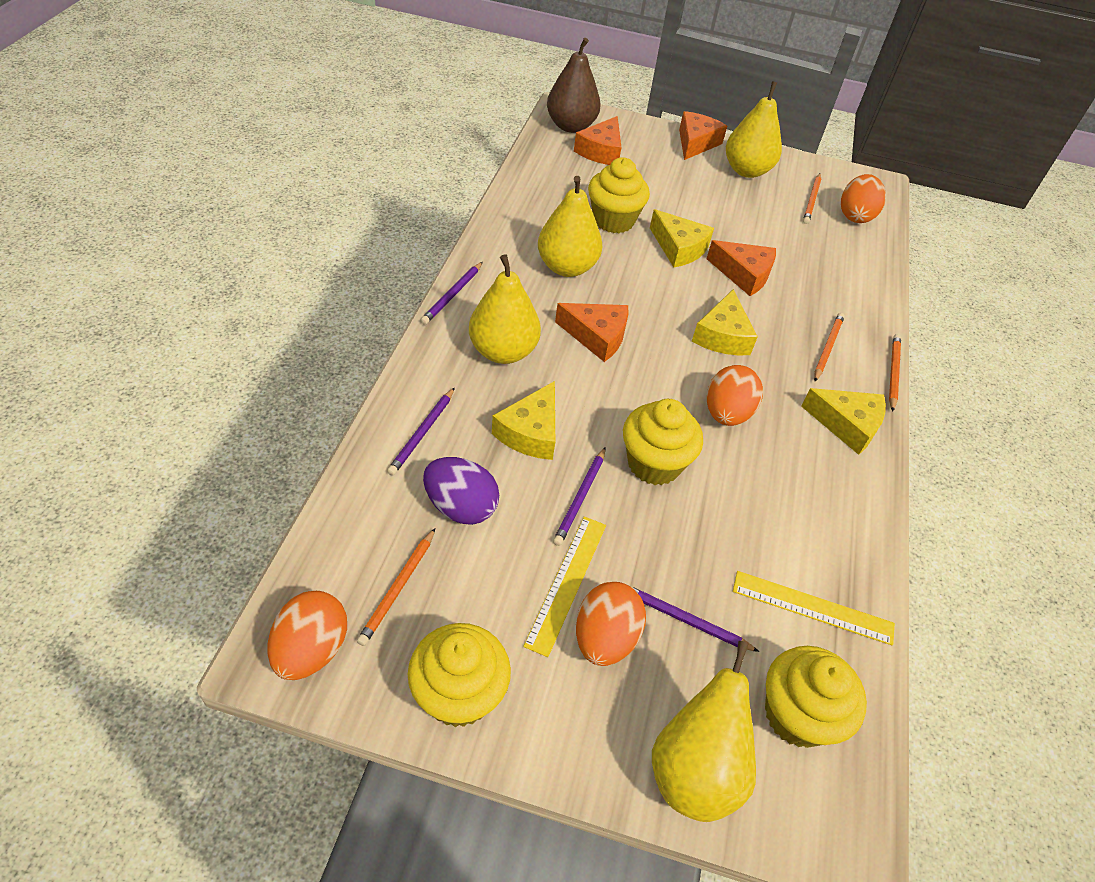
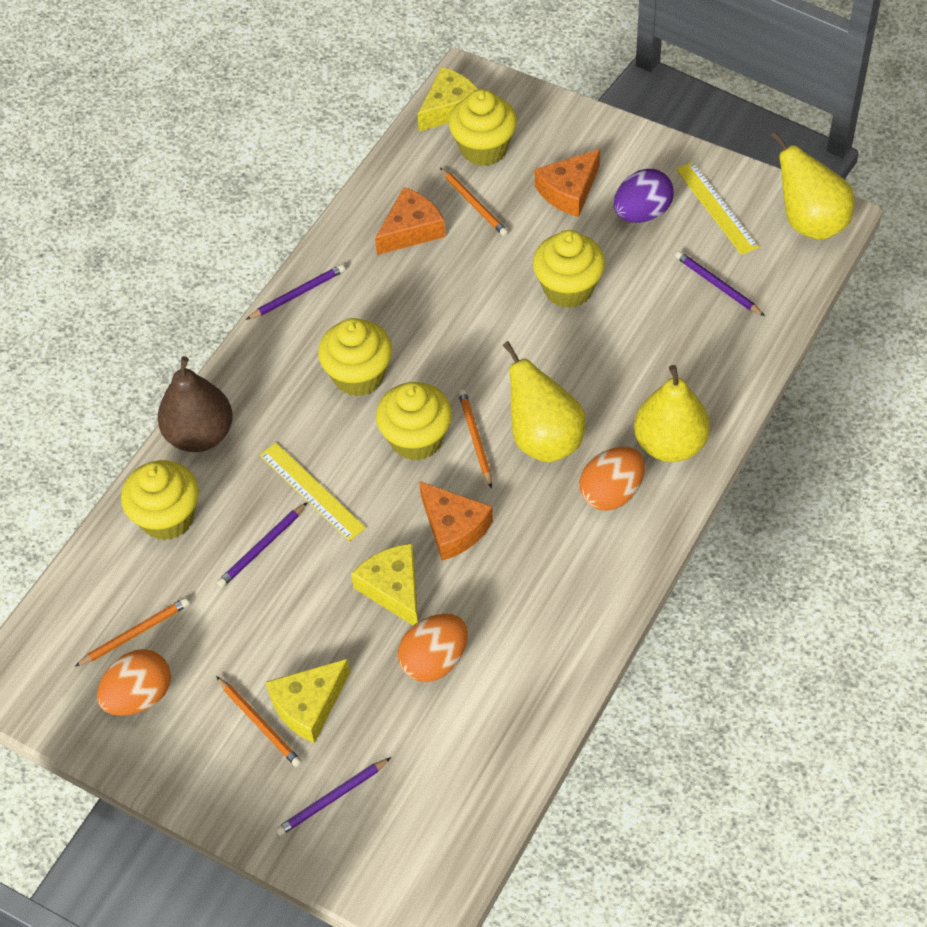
orange cheese: 4 -> 3
orange egg: 4 -> 3
yellow cheese: 4 -> 3
yellow cupcake: 4 -> 5
yellow pear: 4 -> 3

